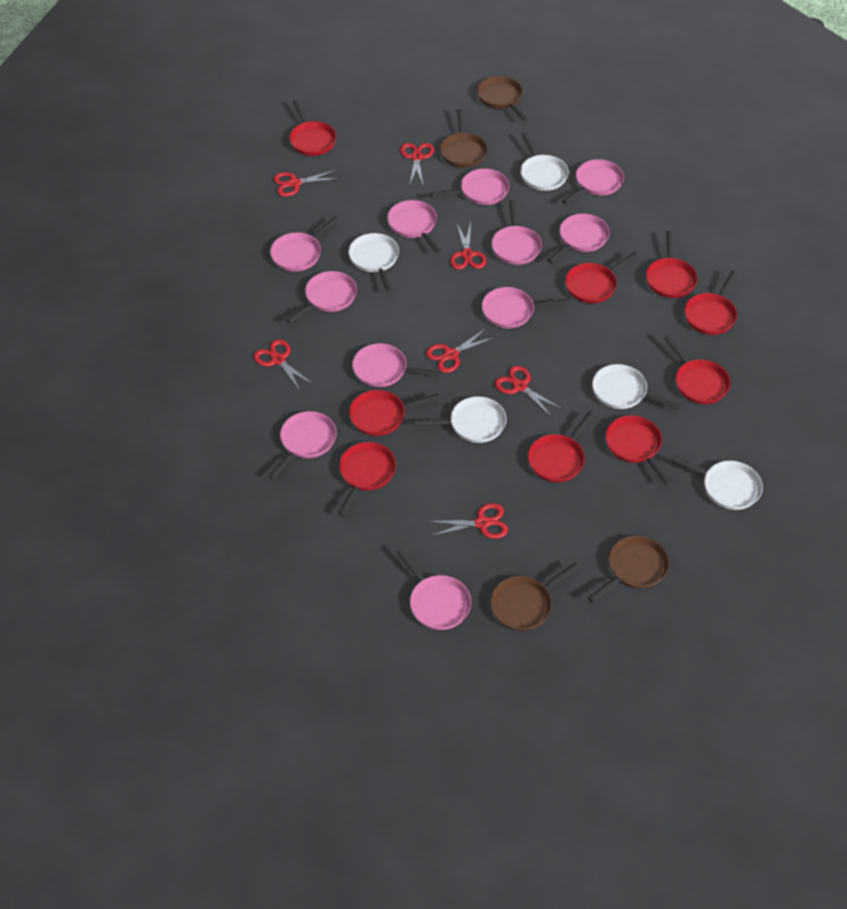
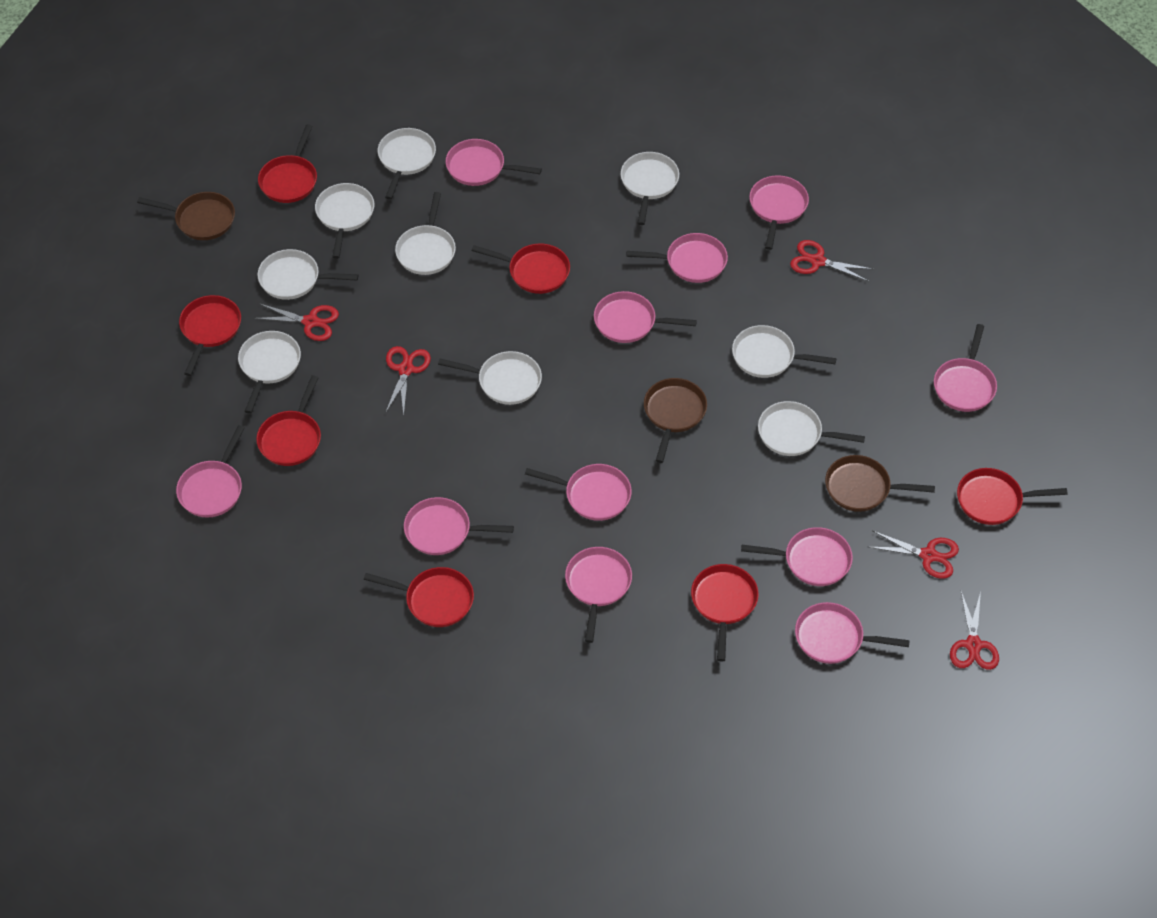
brown pan: 4 -> 3
red pan: 9 -> 7
red scissors: 7 -> 5
white pan: 5 -> 9

